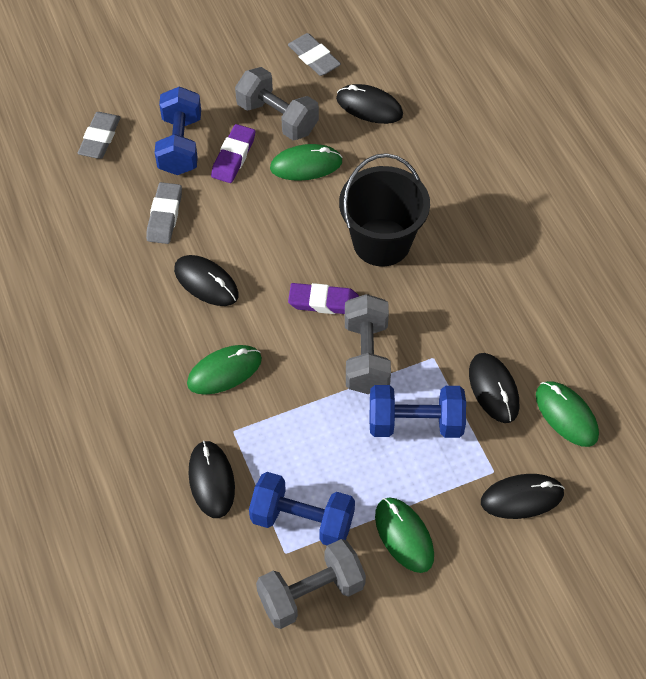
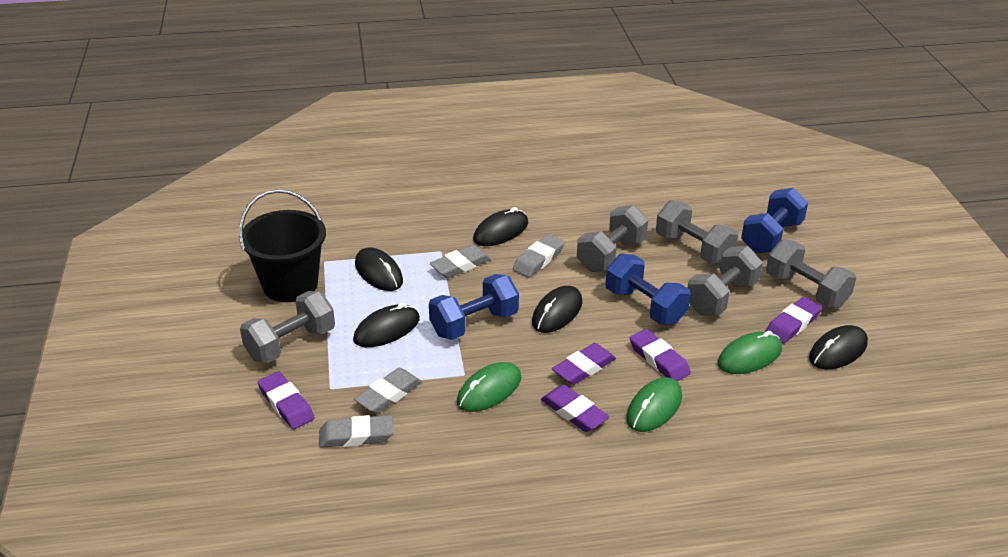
green mouse: 4 -> 3
grey dumbbell: 3 -> 5
grey eraser: 3 -> 4
purple eraser: 2 -> 5

